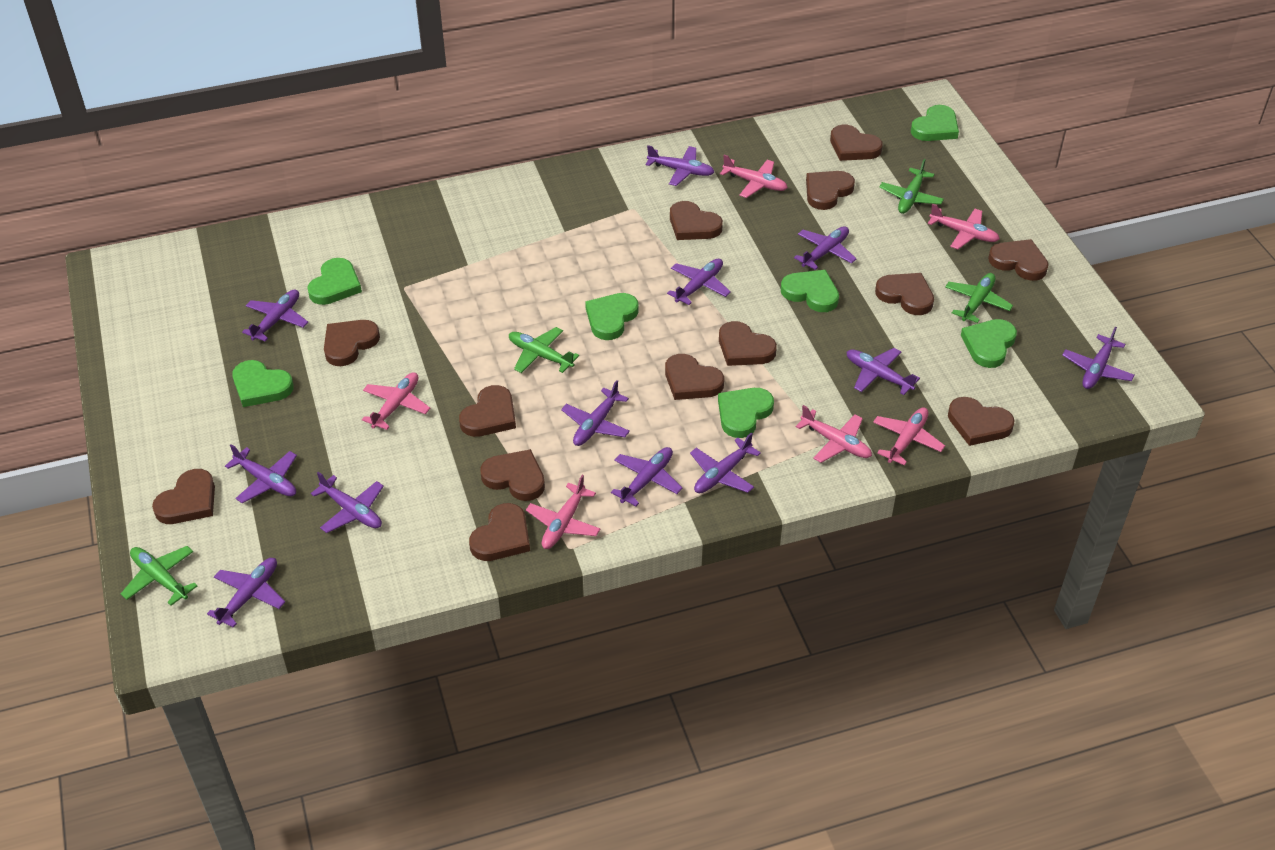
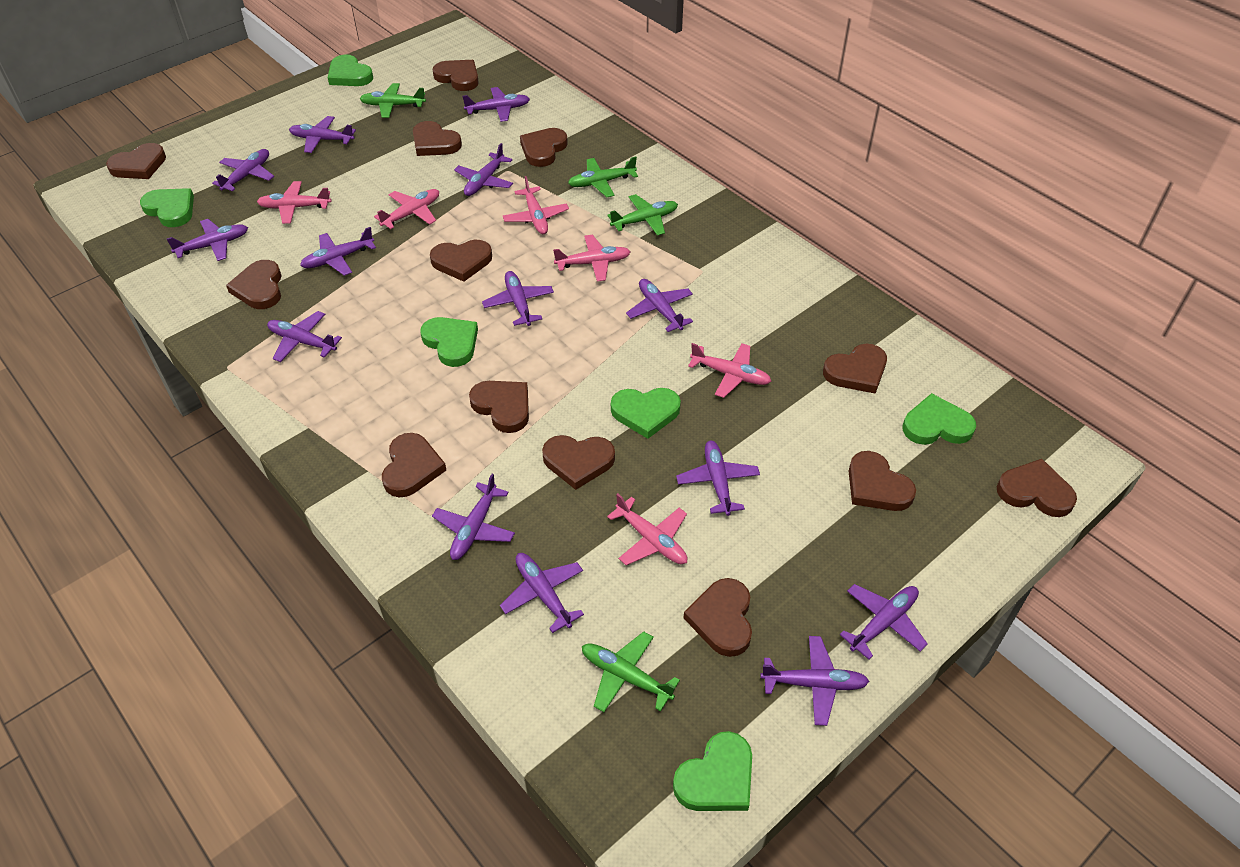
green heart: 7 -> 6
purple plane: 12 -> 14

